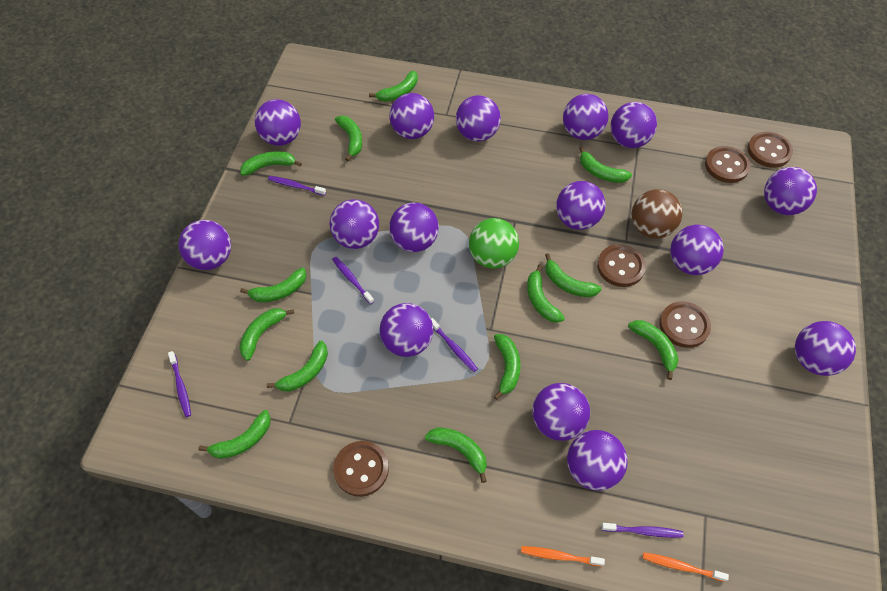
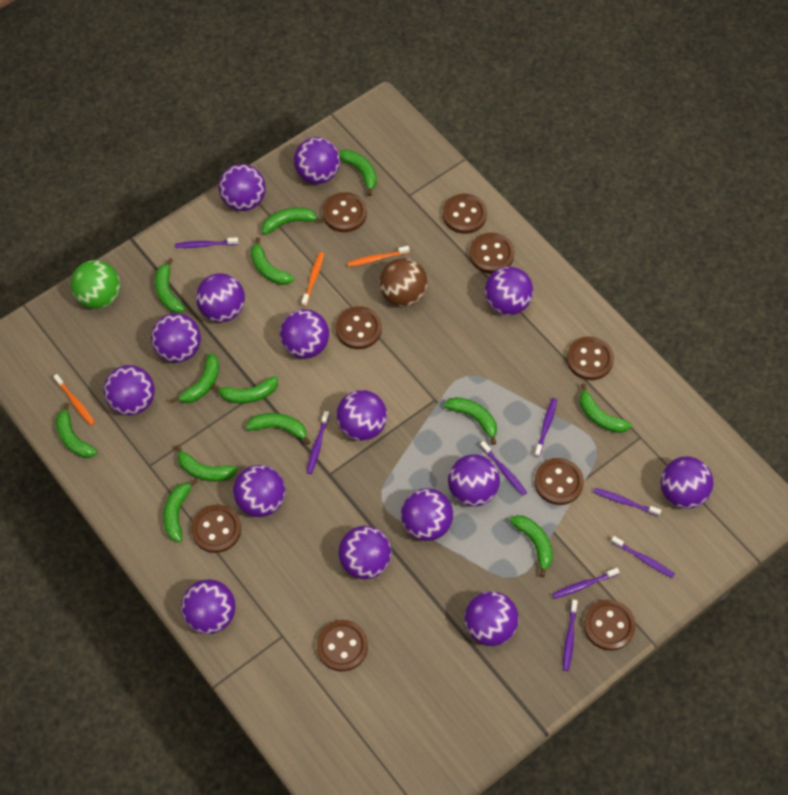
brown button: 5 -> 9
orange toothbrush: 2 -> 3
purple toothbrush: 5 -> 8

